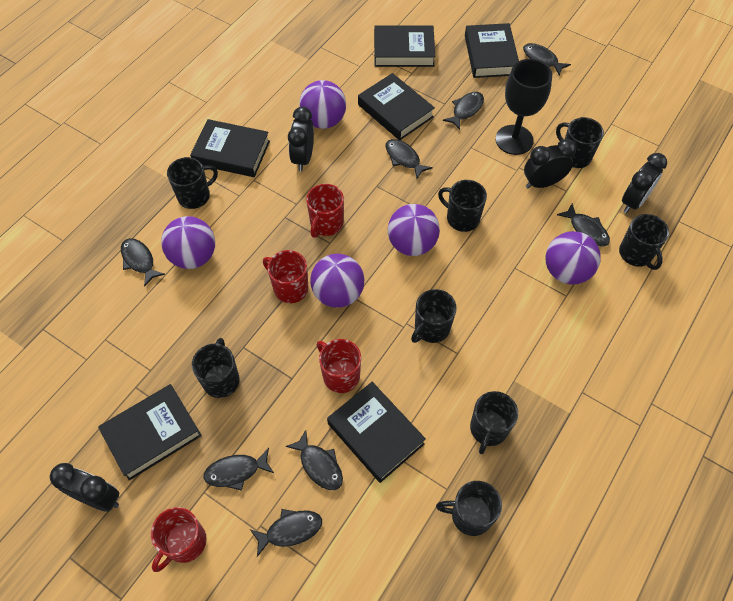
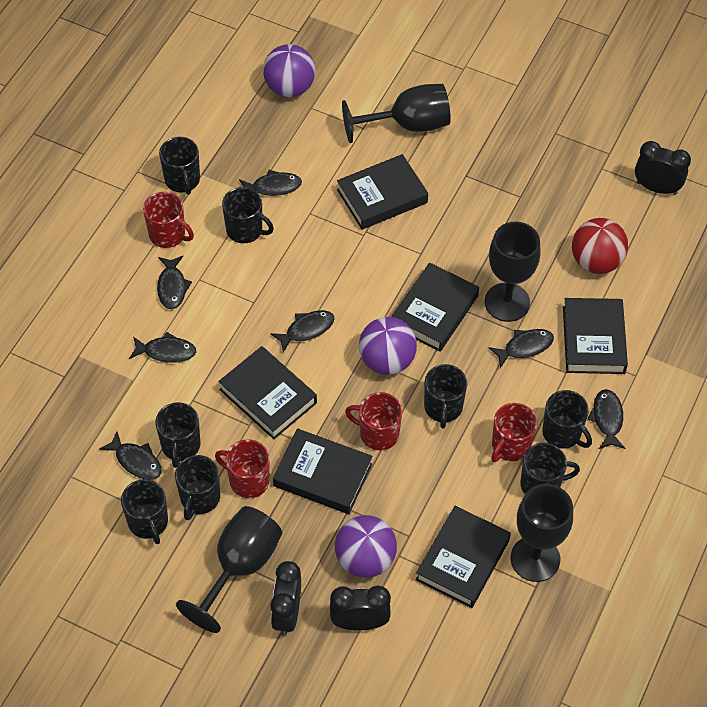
black clock: 4 -> 3
black fish: 8 -> 7
black goblet: 1 -> 4
purple ball: 5 -> 3
red ball: 0 -> 1

